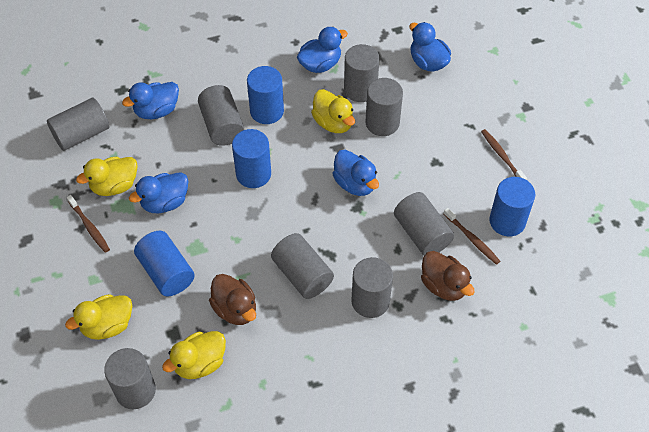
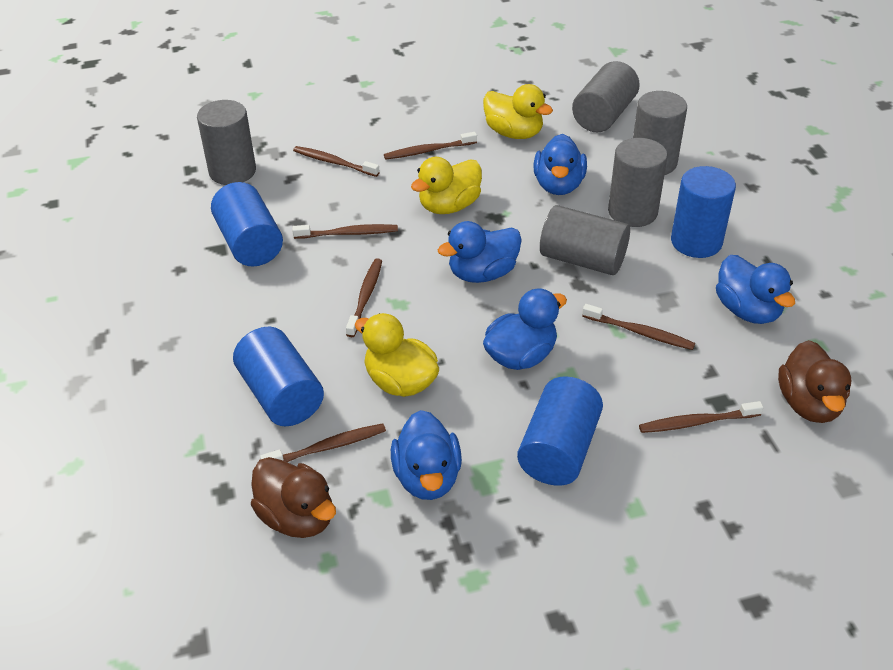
brown toothbrush: 3 -> 7
grey cylinder: 8 -> 5
yellow duck: 4 -> 3

